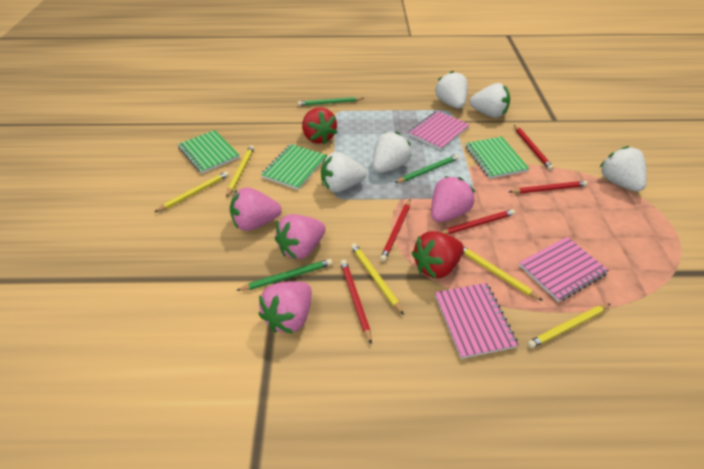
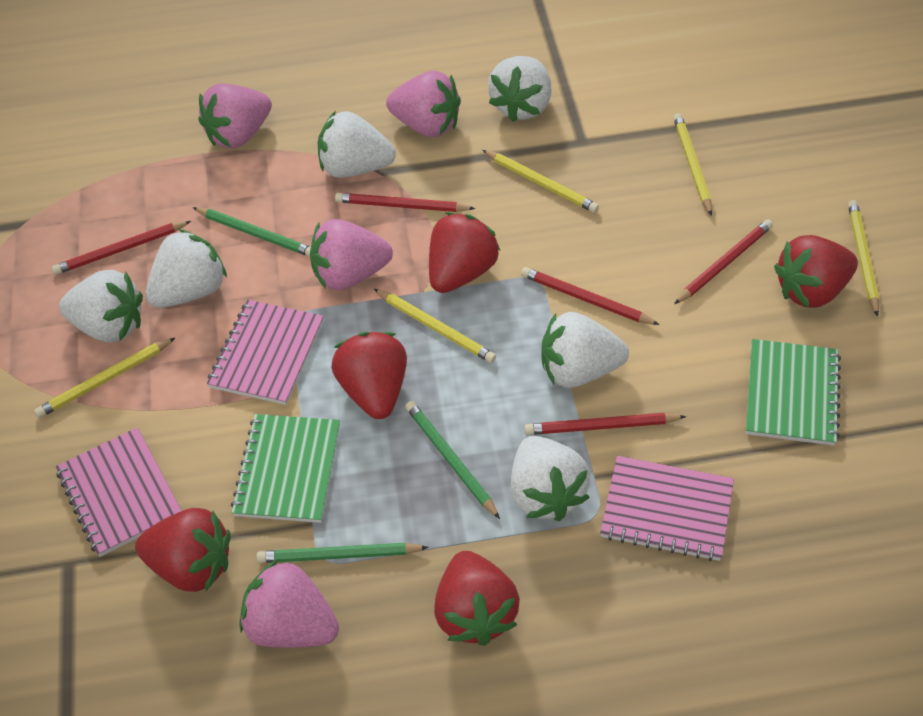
green notebook: 3 -> 2
red strawberry: 2 -> 5
white strawberry: 5 -> 6

